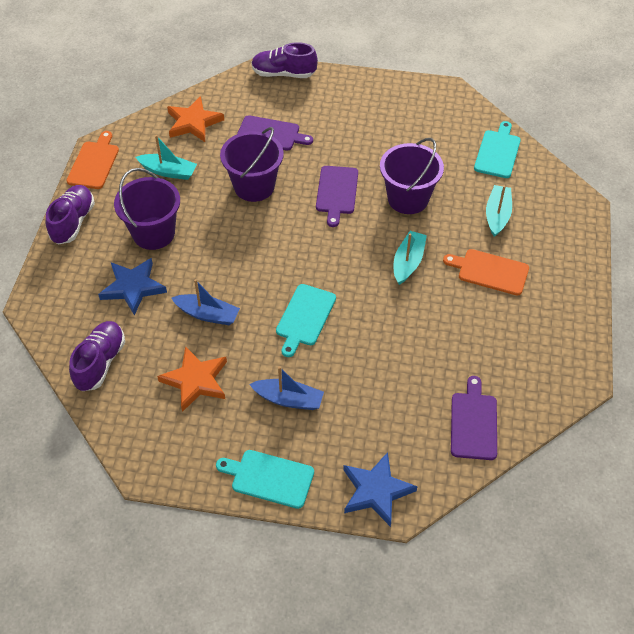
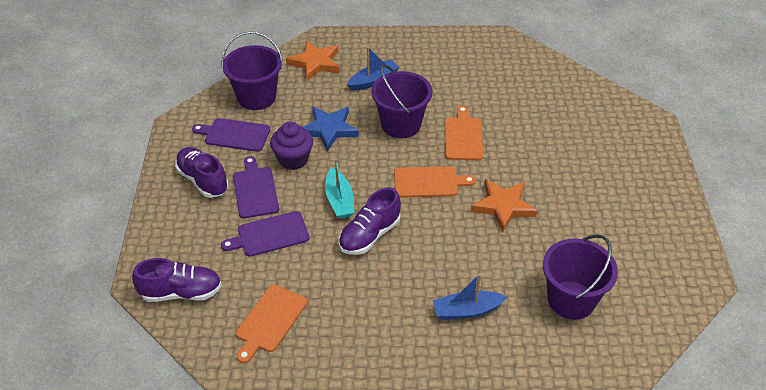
blue star: 2 -> 1
orange cutting board: 2 -> 3
purple cupcake: 0 -> 1
turquoise boat: 3 -> 1
turquoise cutting board: 3 -> 0

